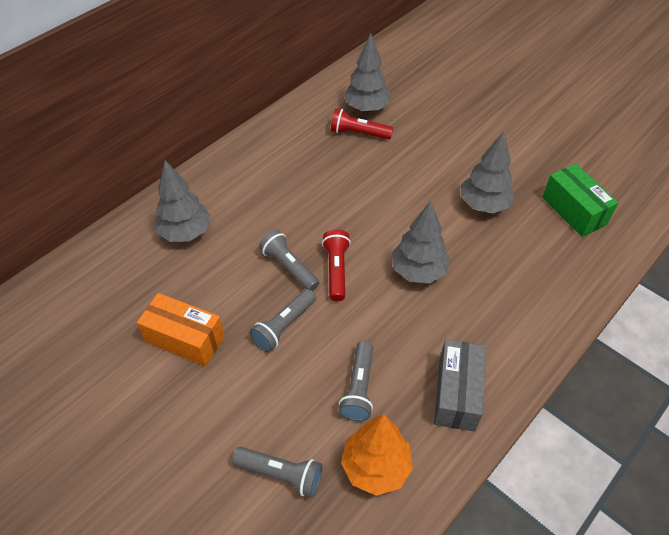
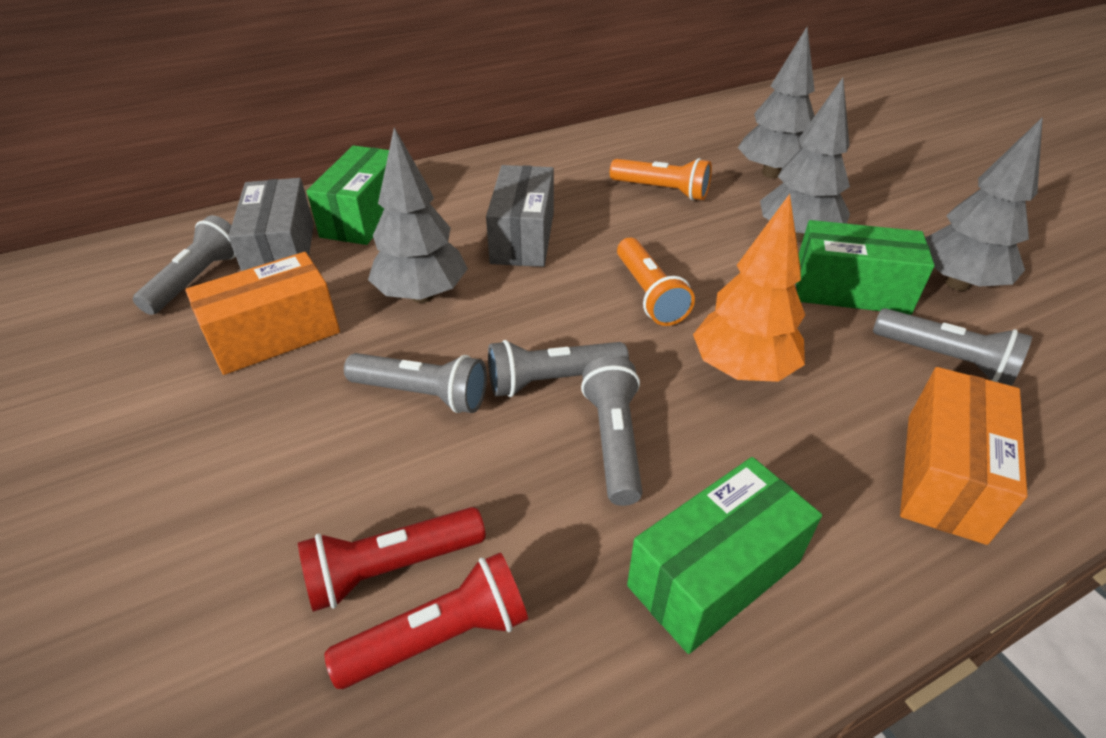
green box: 1 -> 3
grey box: 1 -> 2
grey flashlight: 4 -> 5
orange box: 1 -> 2
orange flashlight: 0 -> 2

